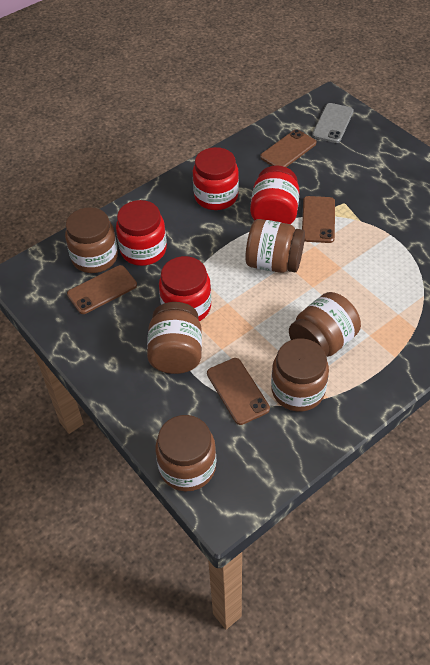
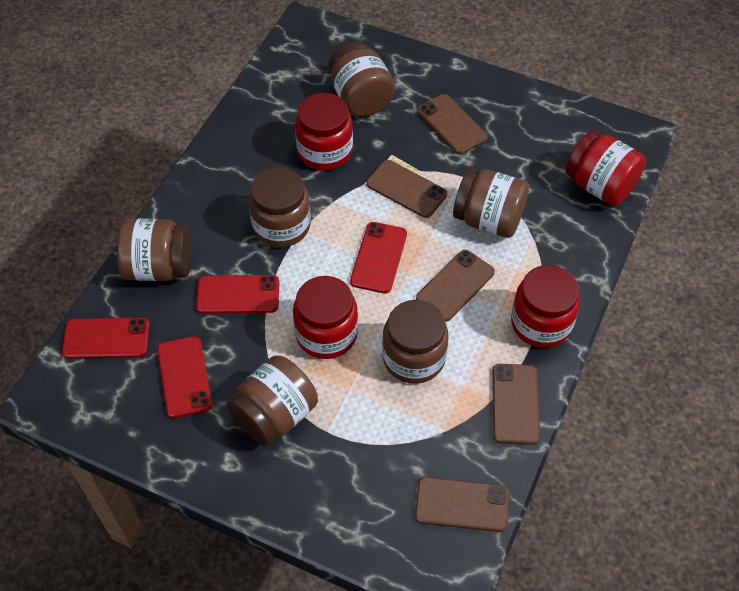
brown phone: 4 -> 5
grey phone: 1 -> 0
red phone: 0 -> 4

